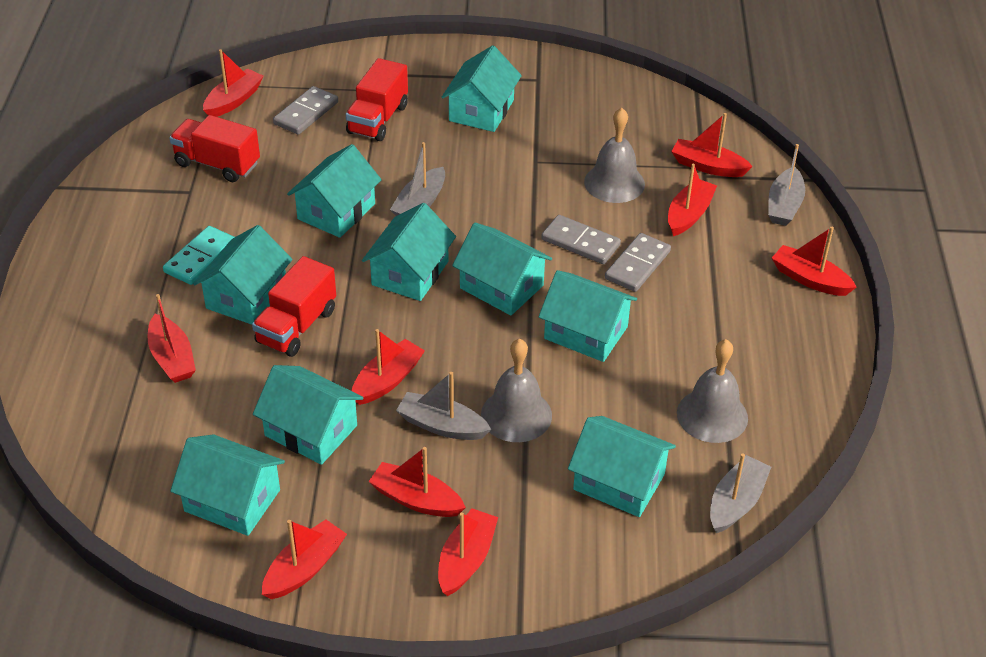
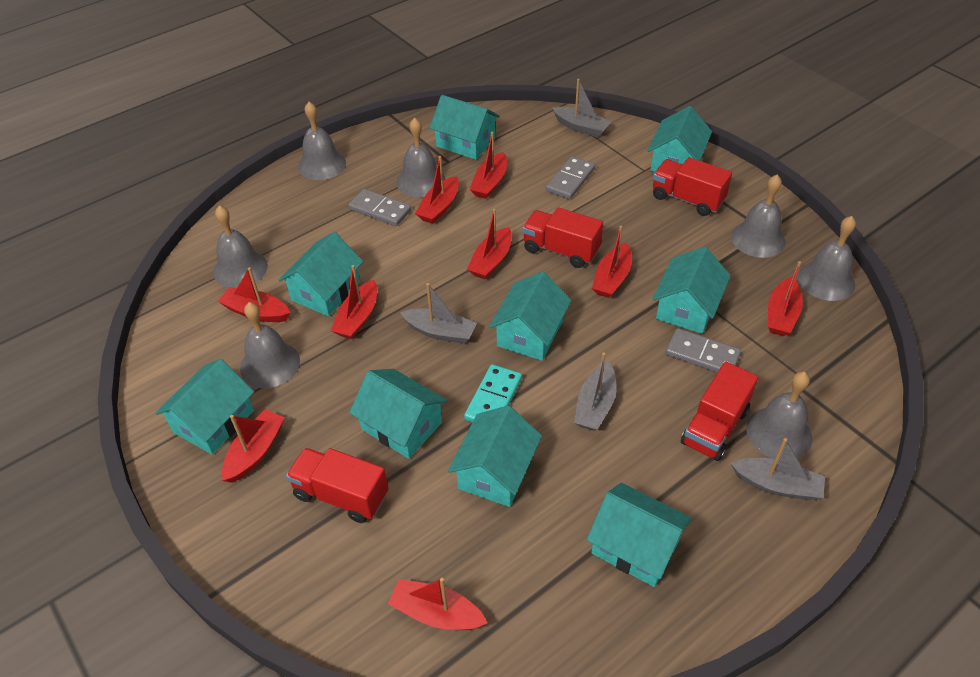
grey bell: 3 -> 7
red truck: 3 -> 4

